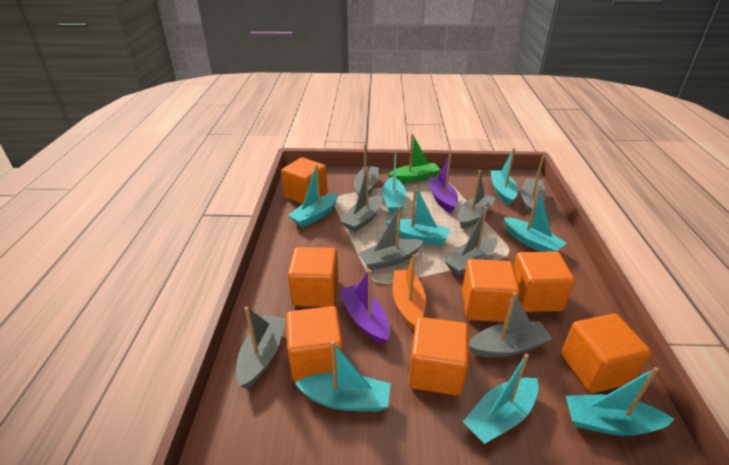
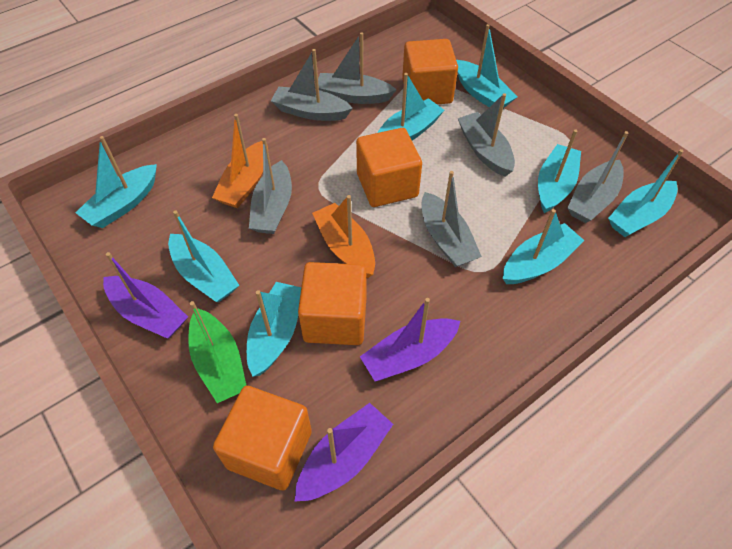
grey boat: 8 -> 6
orange boat: 1 -> 2
orange cube: 7 -> 4
purple boat: 2 -> 3

